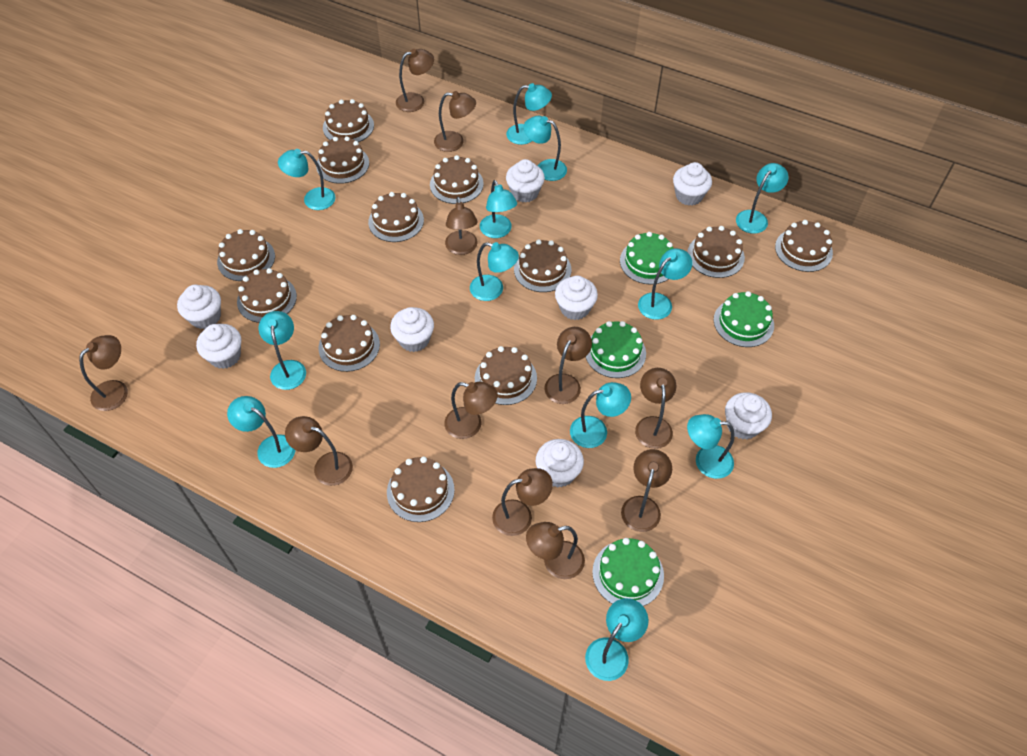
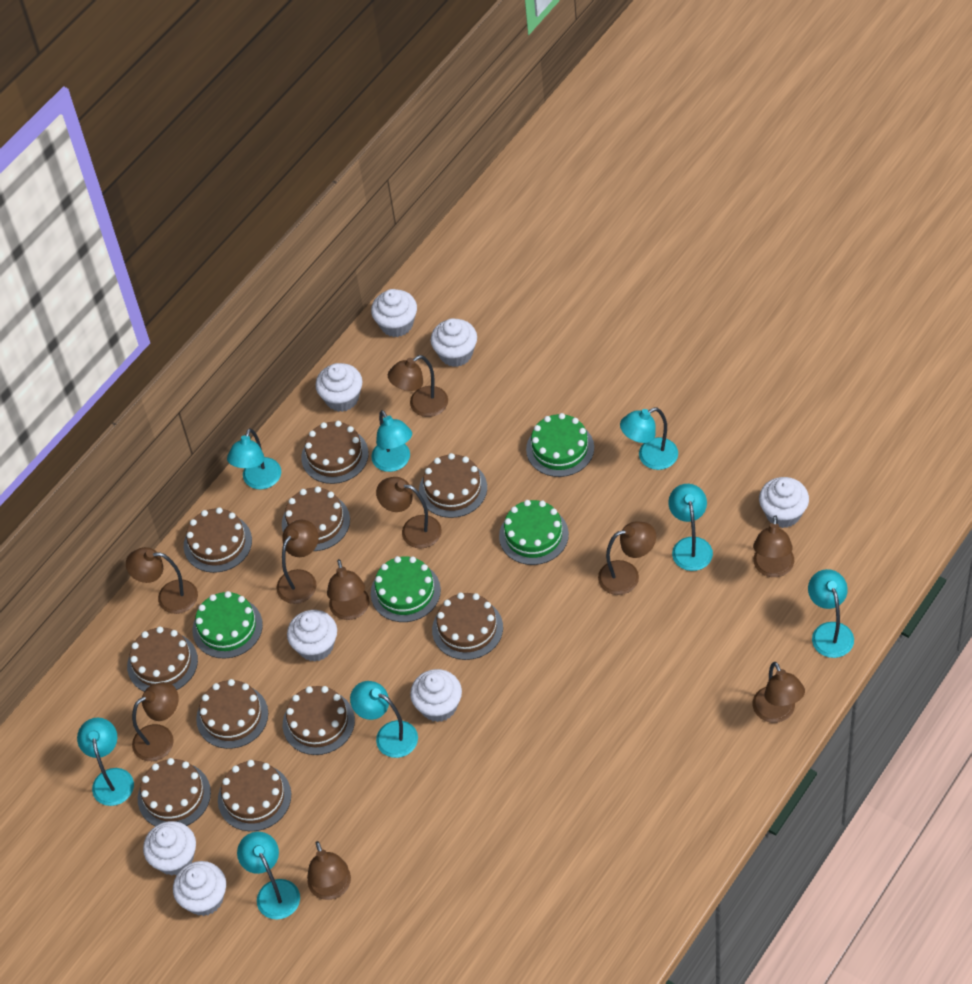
brown cake: 12 -> 10
brown lamp: 11 -> 10
turquoise lamp: 12 -> 8

